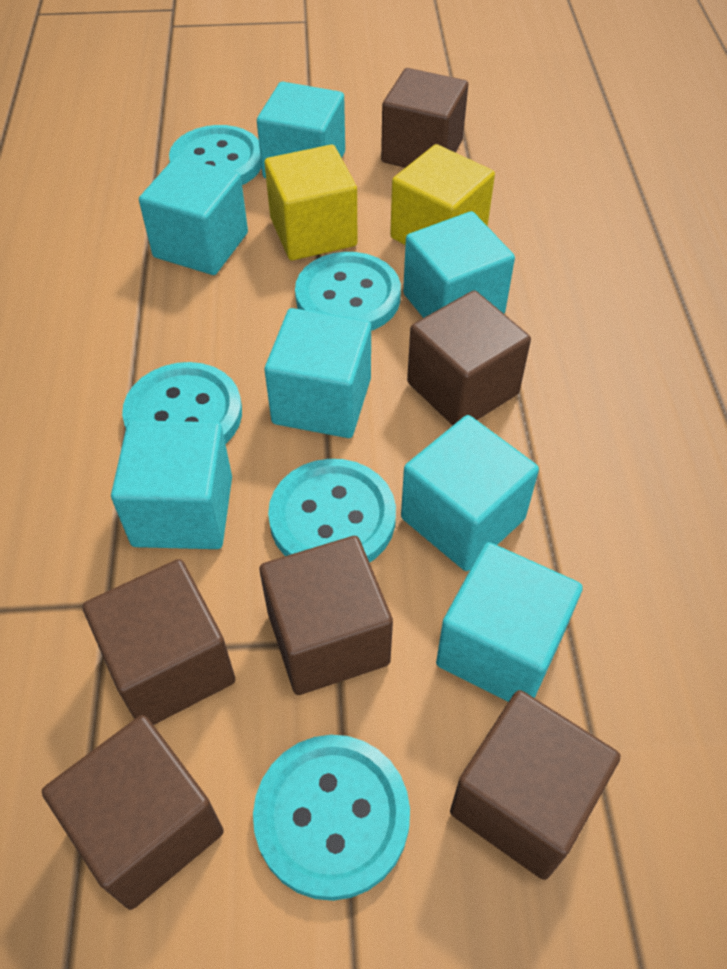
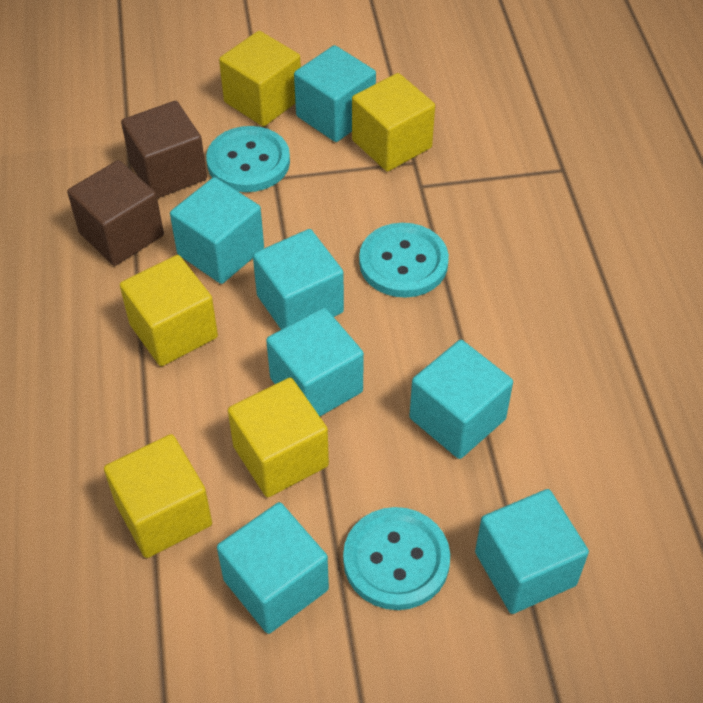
brown cube: 6 -> 2
turquoise button: 5 -> 3
yellow cube: 2 -> 5

